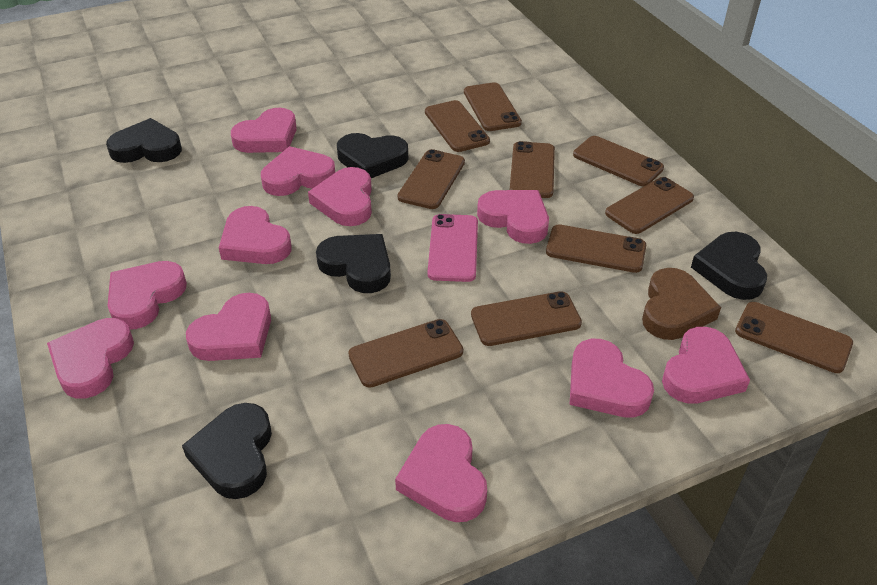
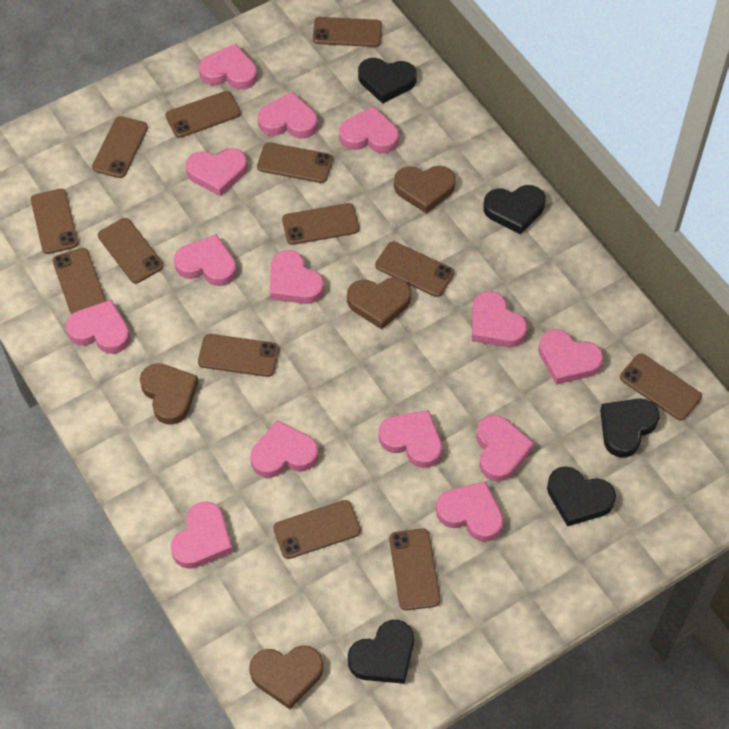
brown heart: 1 -> 4
brown phone: 10 -> 13
pink heart: 11 -> 14
pink phone: 1 -> 0

